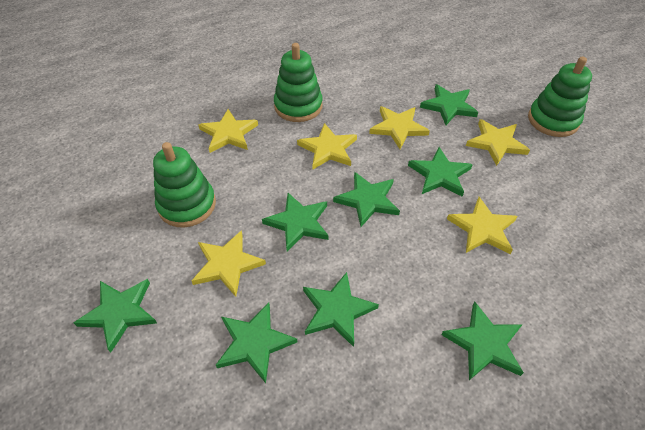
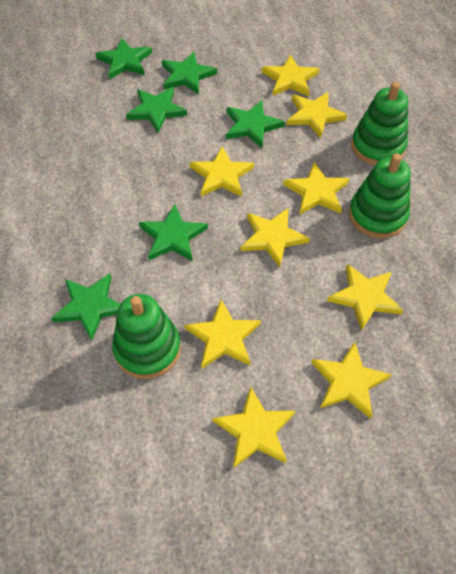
green star: 8 -> 6
yellow star: 6 -> 9

